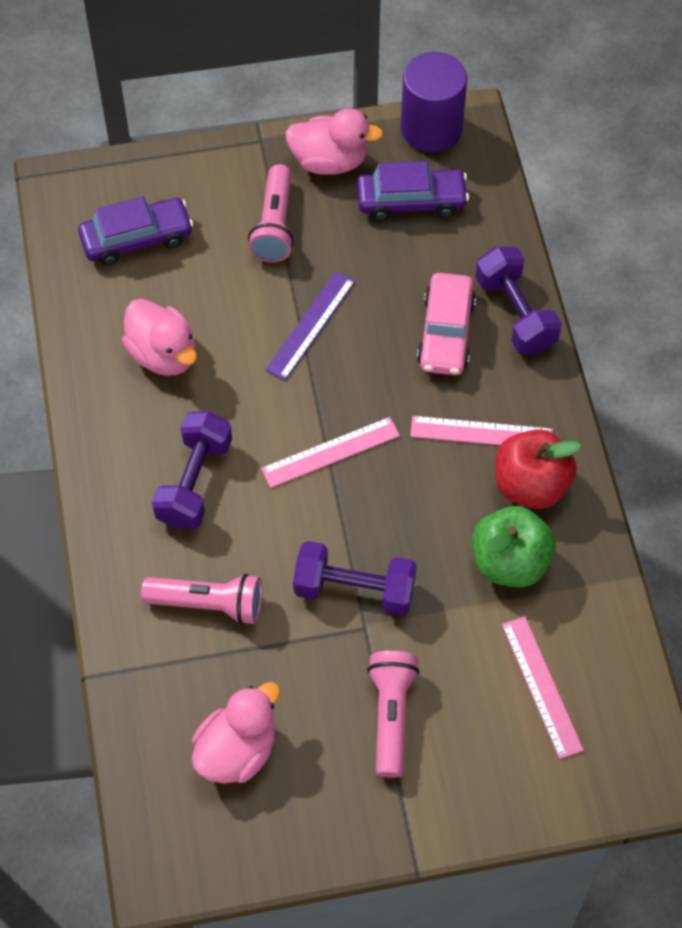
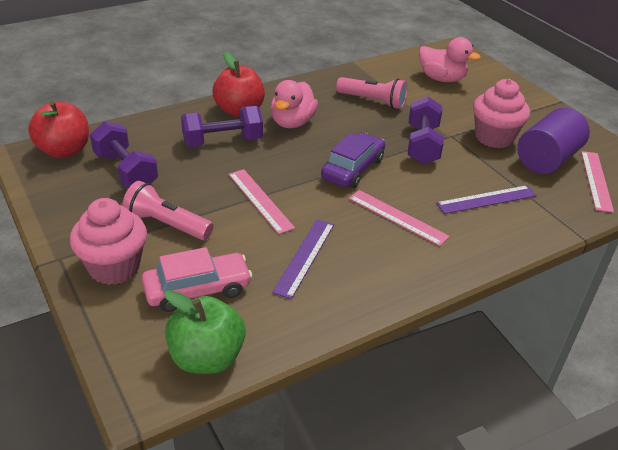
pink cupcake: 0 -> 2
pink duck: 3 -> 2
pink flashlight: 3 -> 2
purple car: 2 -> 1
purple ruler: 1 -> 2
red apple: 1 -> 2

